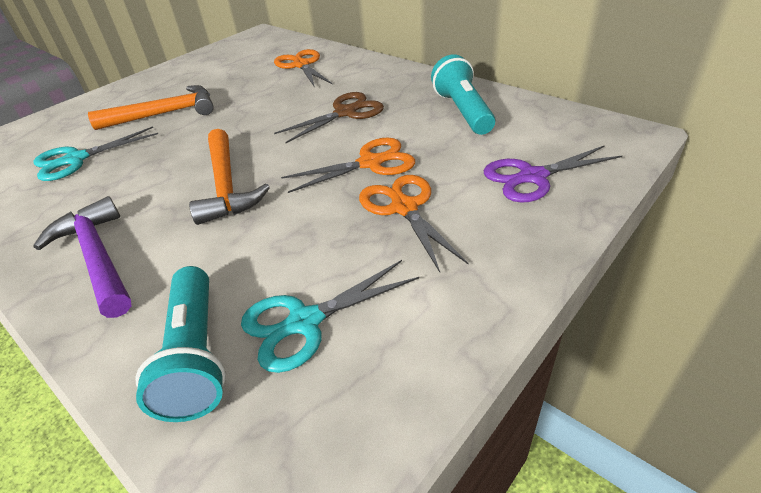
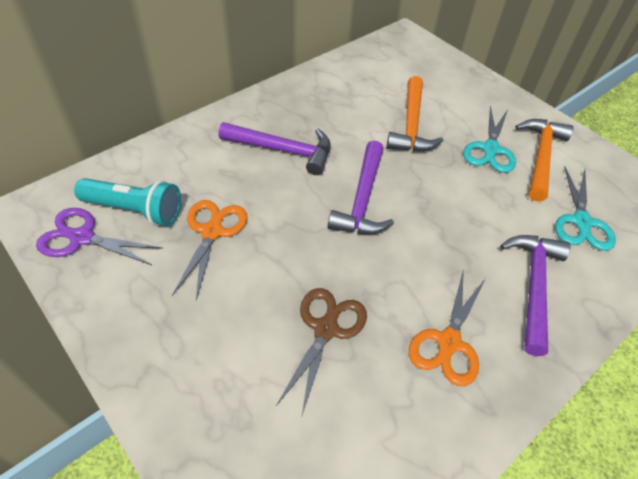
orange scissors: 3 -> 2
purple hammer: 1 -> 3
turquoise flashlight: 2 -> 1

